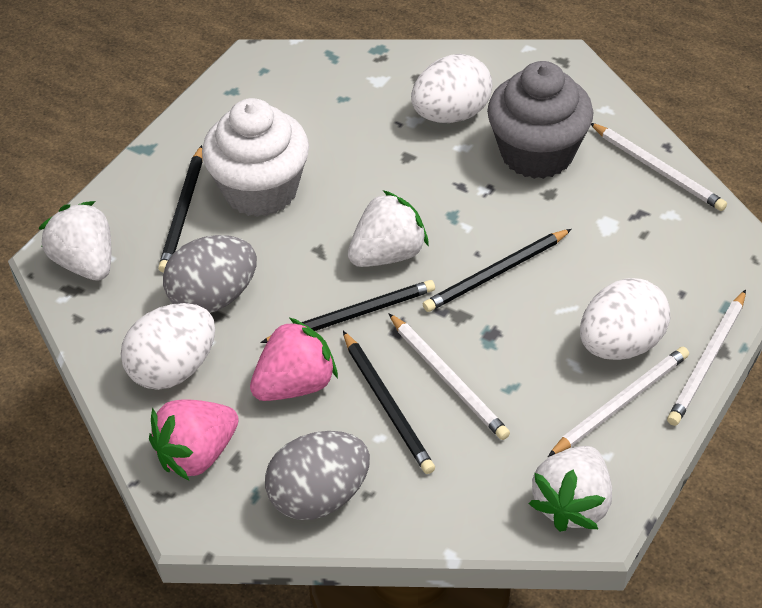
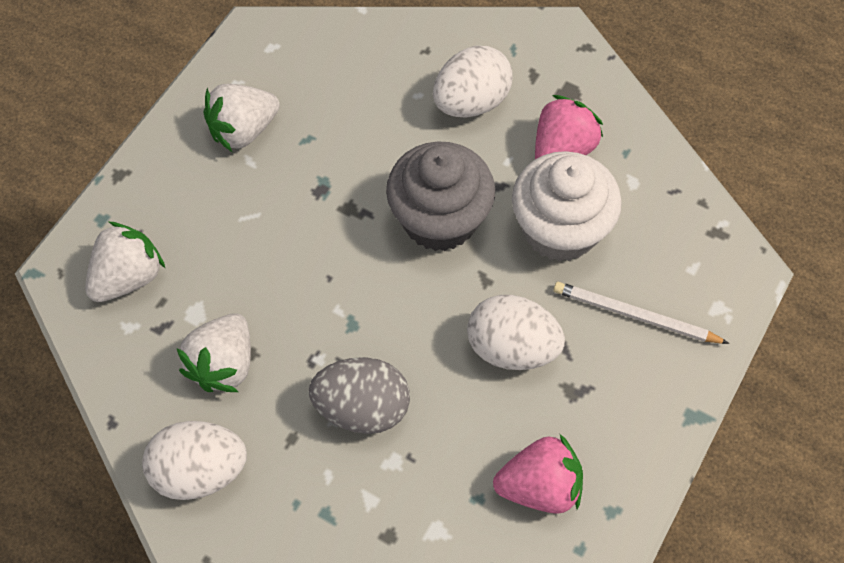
black pencil: 4 -> 0
grey egg: 2 -> 1
white pencil: 4 -> 1

